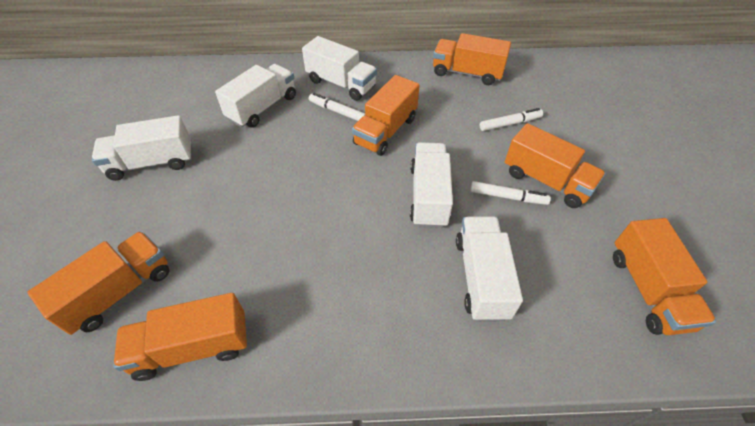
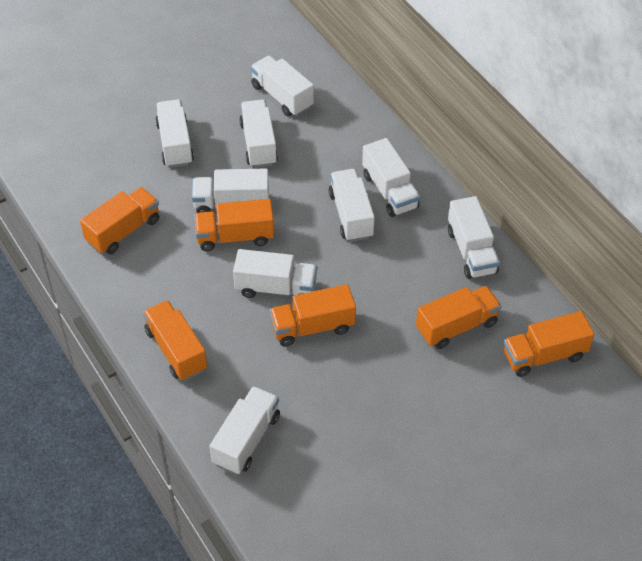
white marker: 3 -> 0
white truck: 5 -> 9

